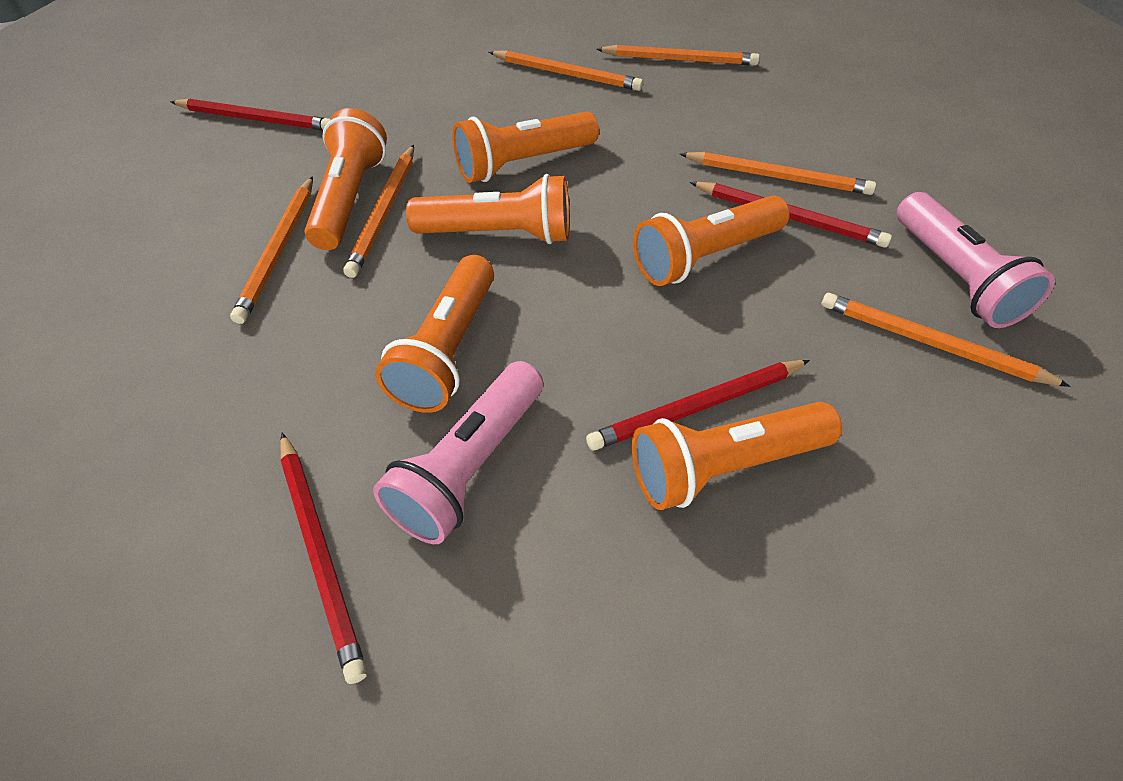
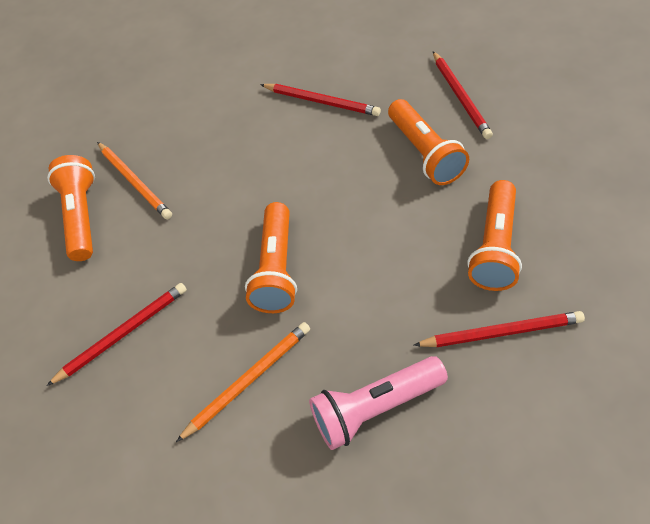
orange flashlight: 6 -> 4
orange pencil: 6 -> 2
pink flashlight: 2 -> 1

